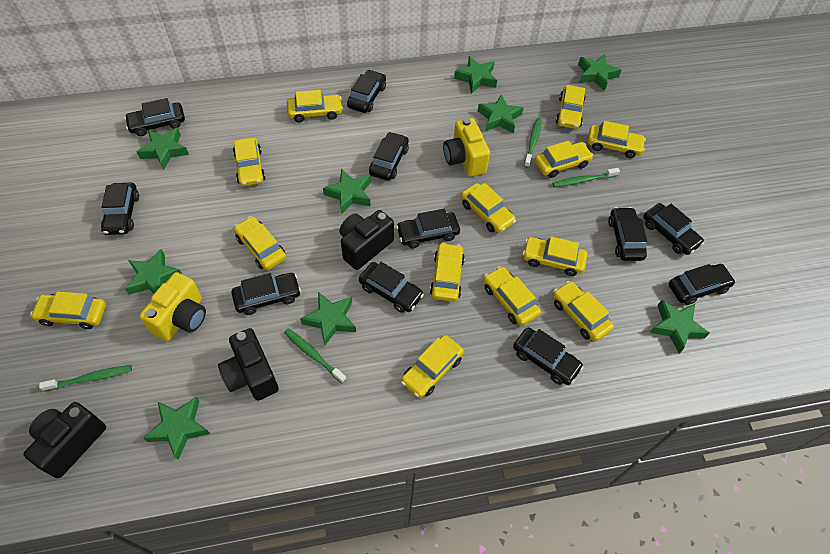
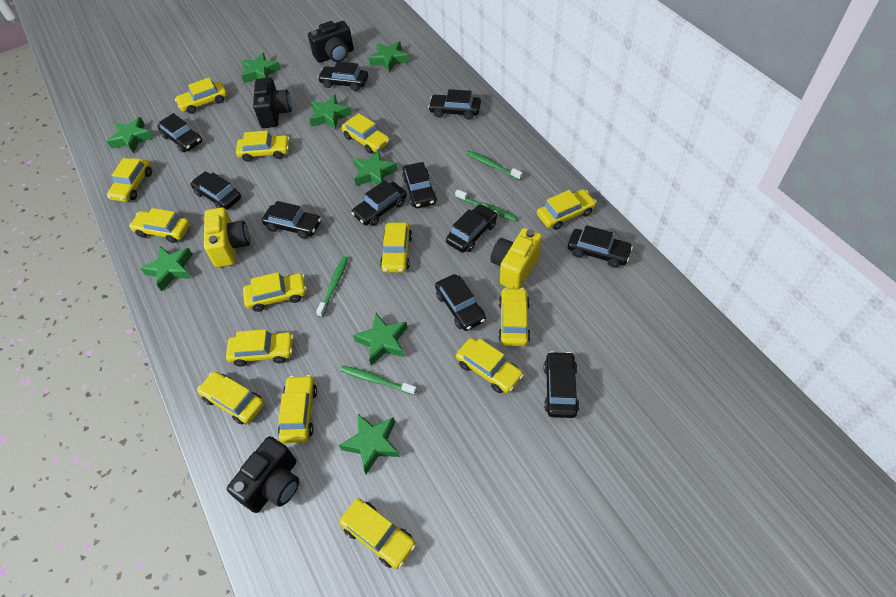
green star: 9 -> 8
yellow car: 13 -> 14

